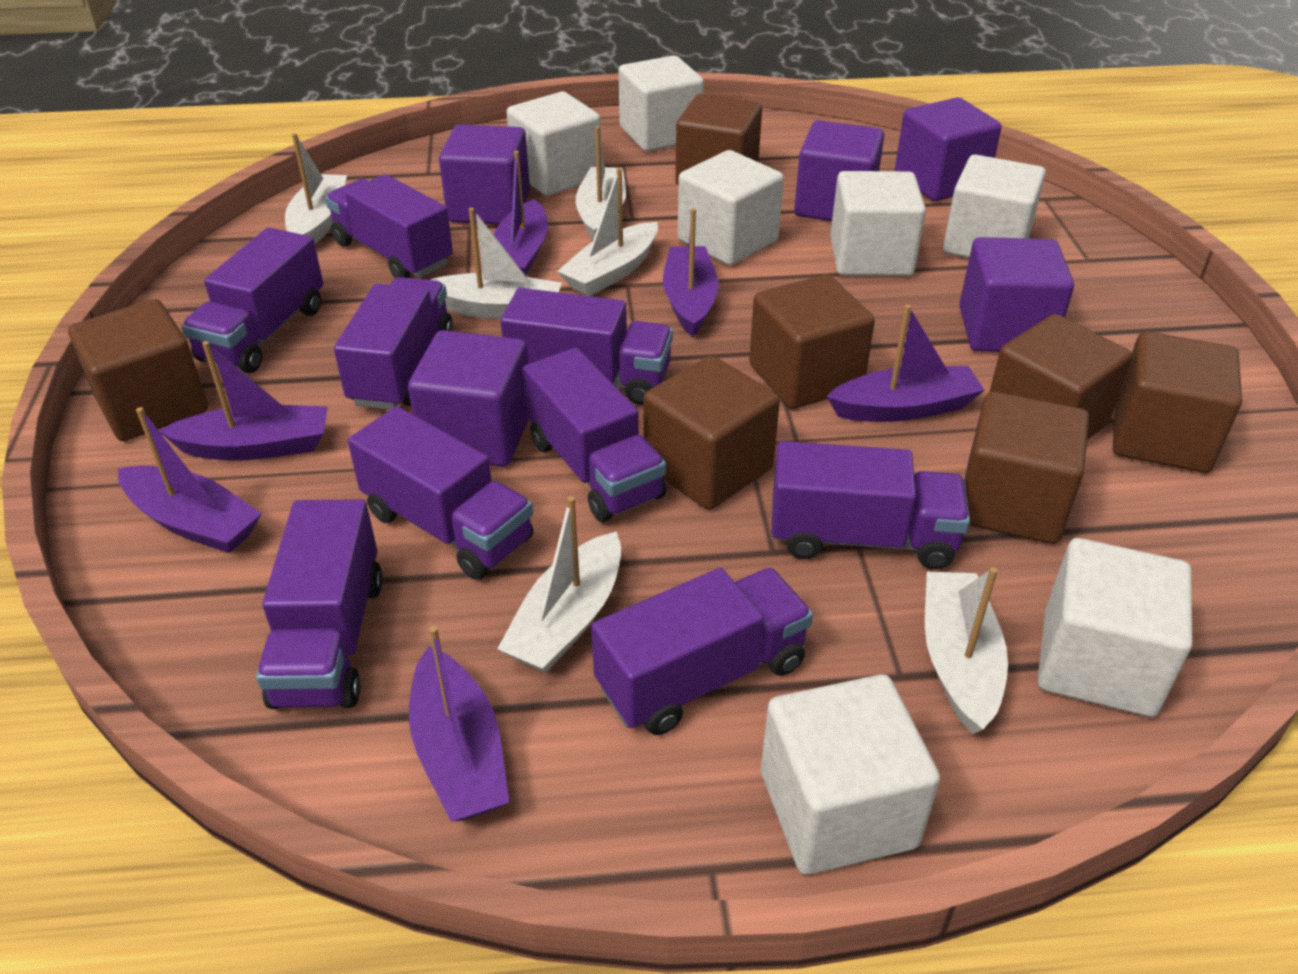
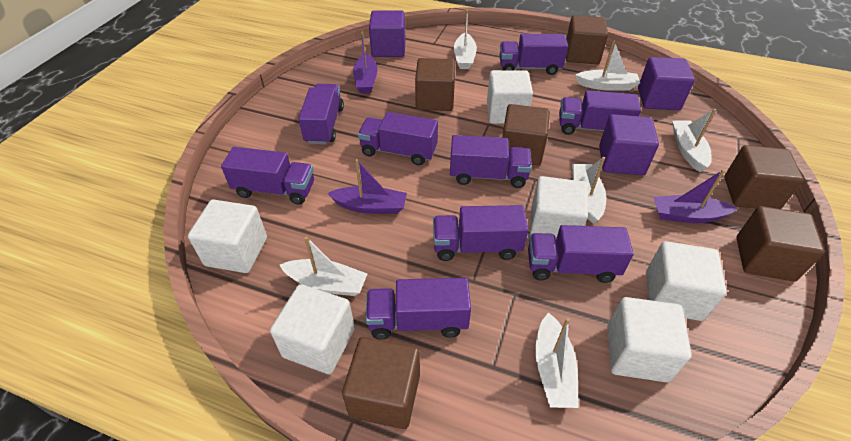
brown cube: 7 -> 6
purple boat: 6 -> 3
purple cube: 5 -> 3
white cube: 7 -> 6

